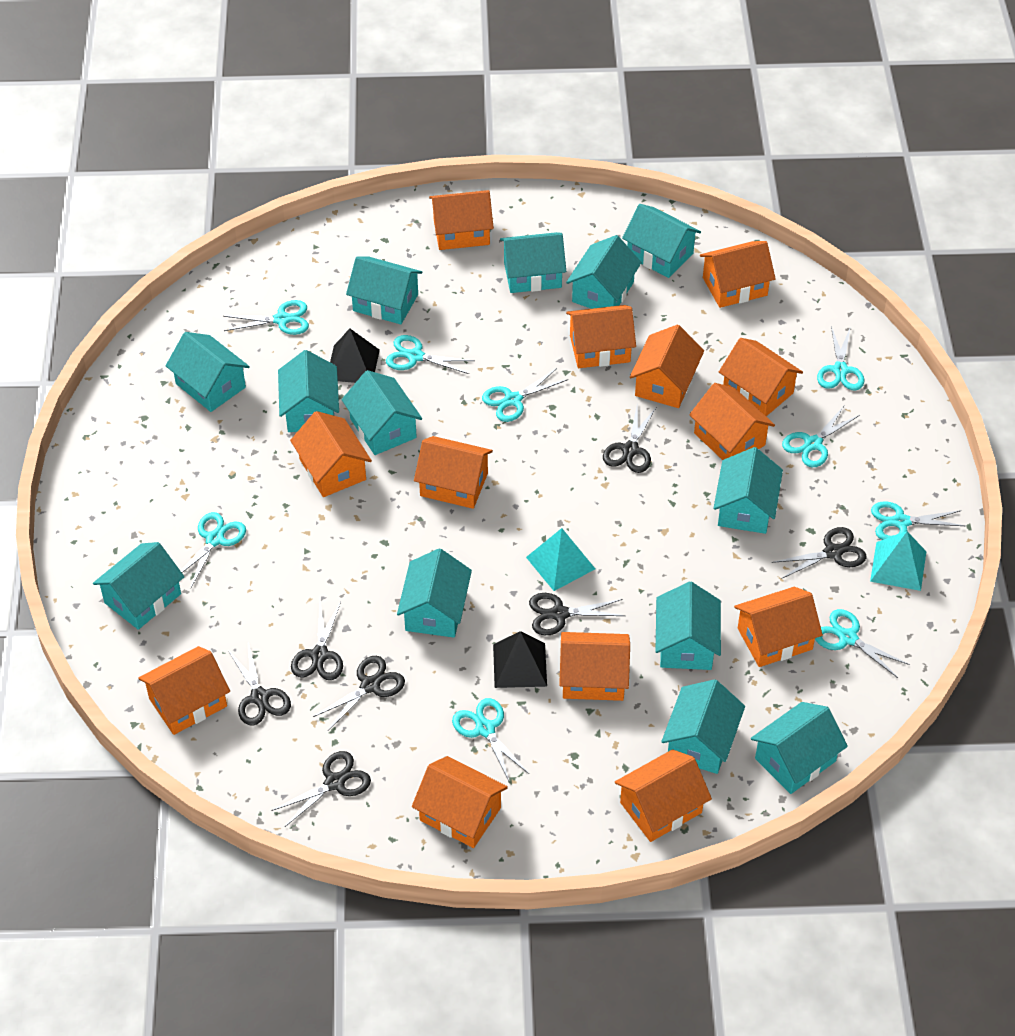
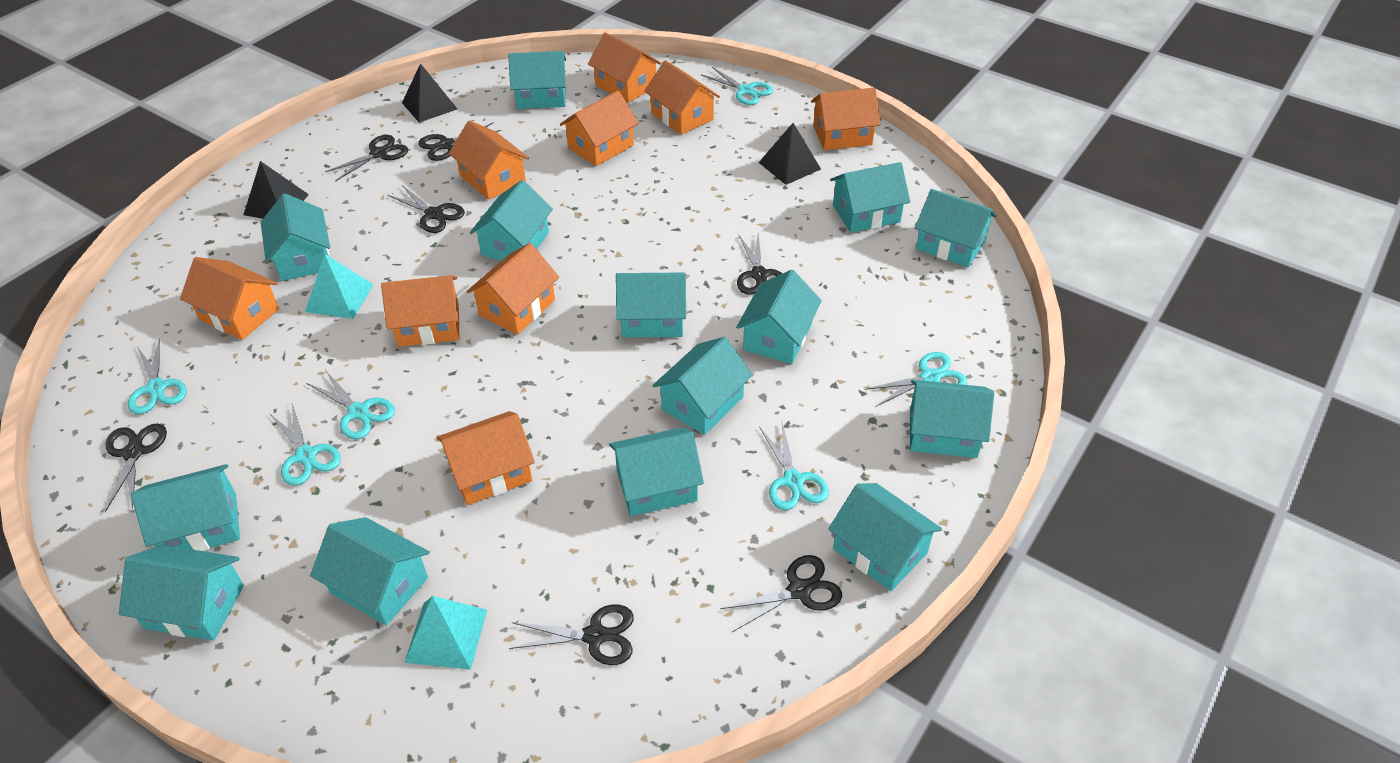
black pyramid: 2 -> 3
orange house: 13 -> 9
turquoise house: 13 -> 14
turquoise scissors: 9 -> 6

